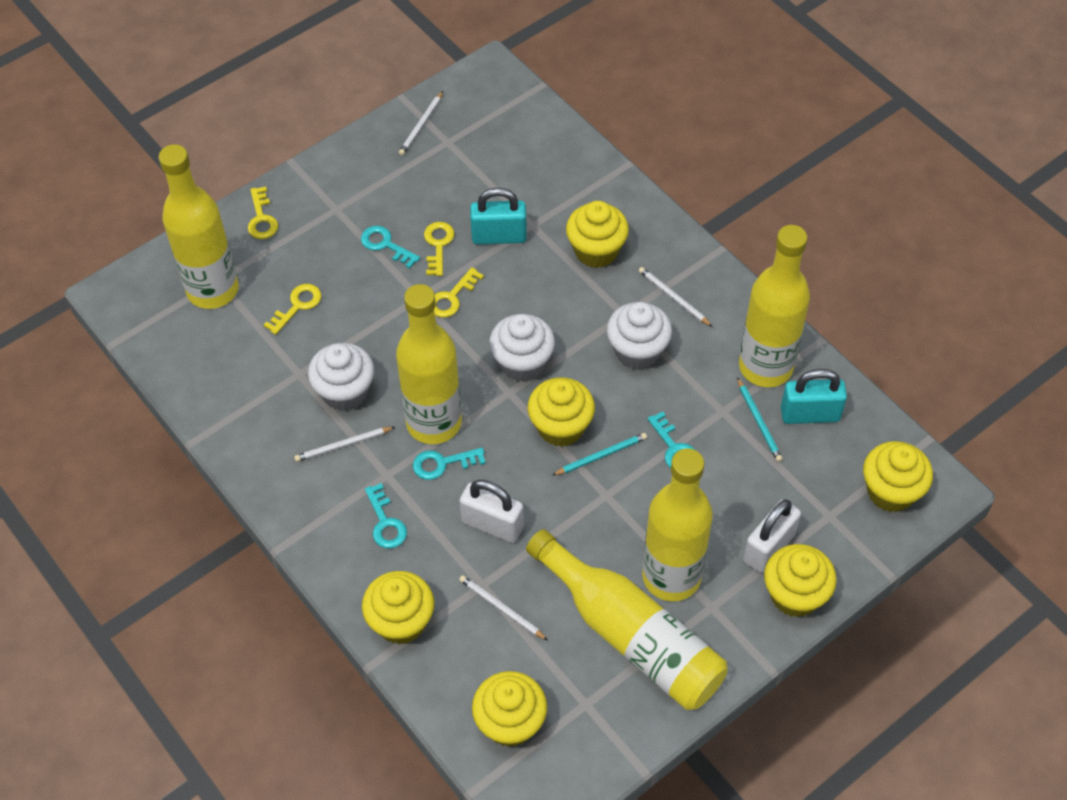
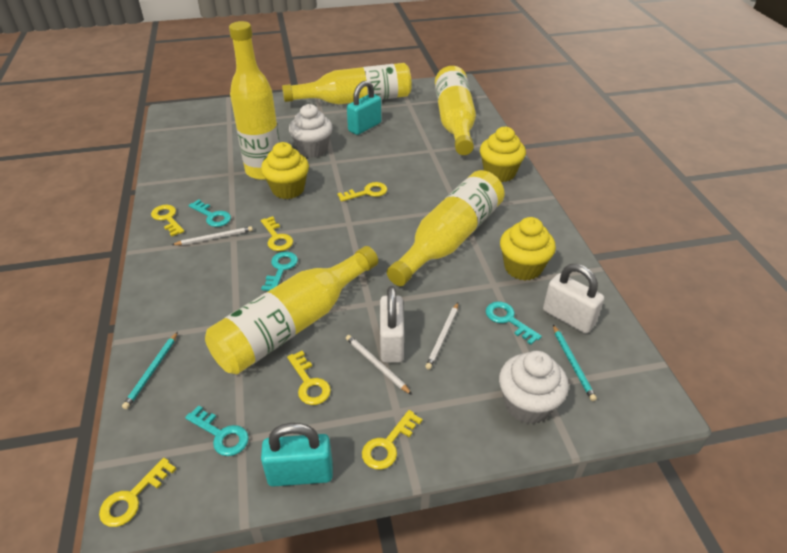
white cupcake: 3 -> 2
white pencil: 4 -> 3
yellow cupcake: 6 -> 3
yellow key: 4 -> 6

